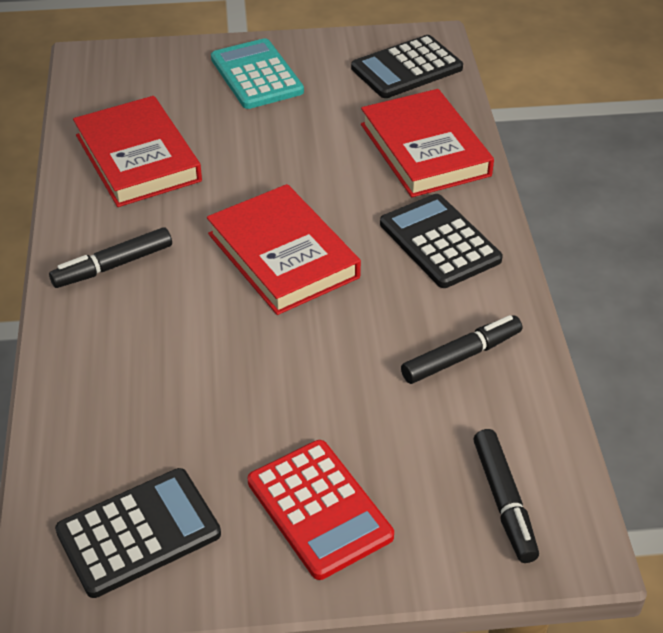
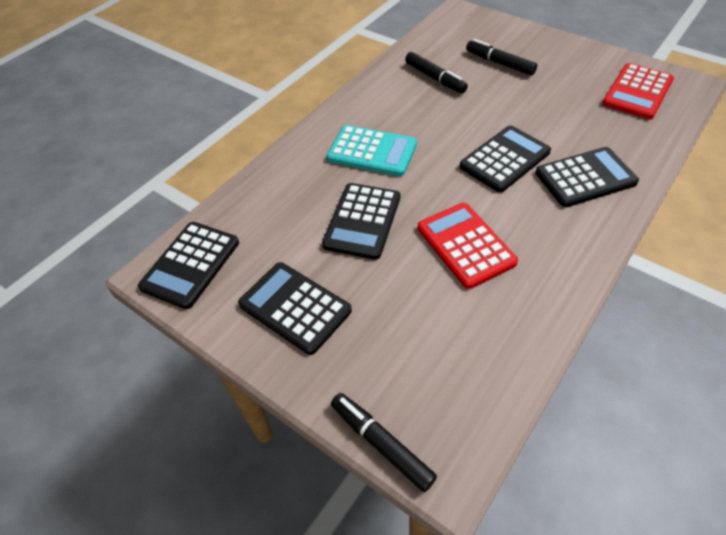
black calculator: 3 -> 5
red book: 3 -> 0
red calculator: 1 -> 2

